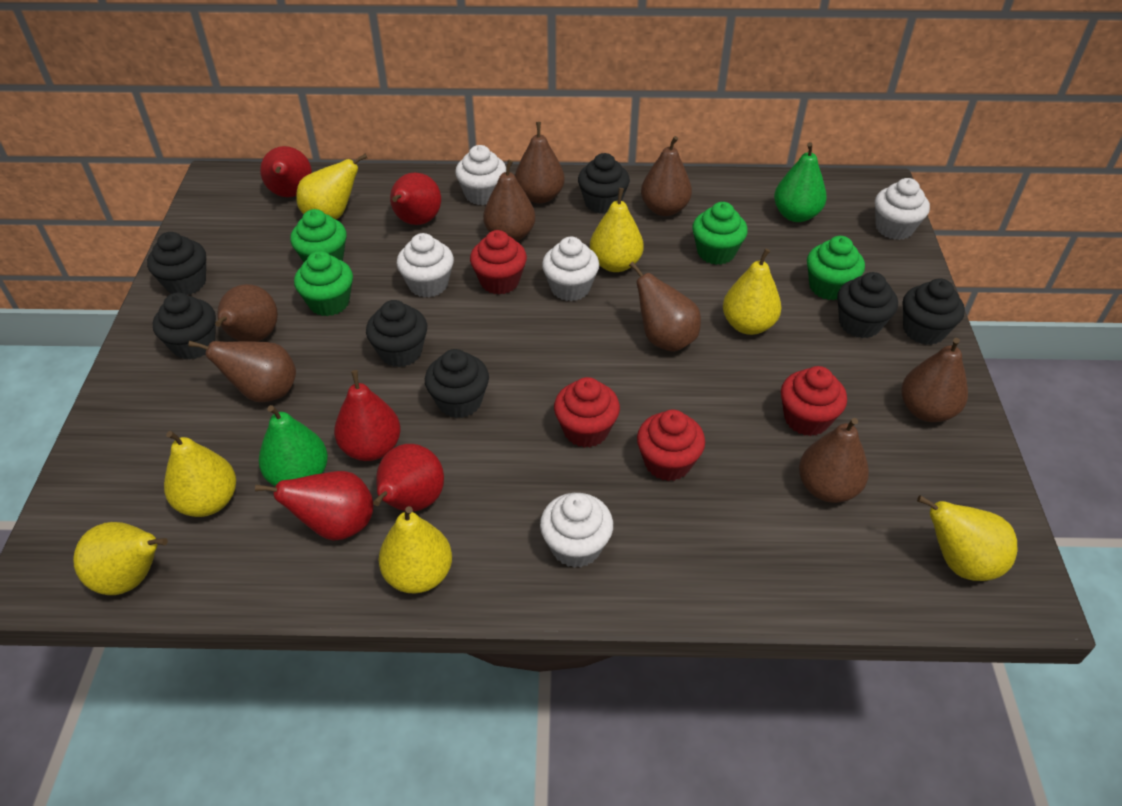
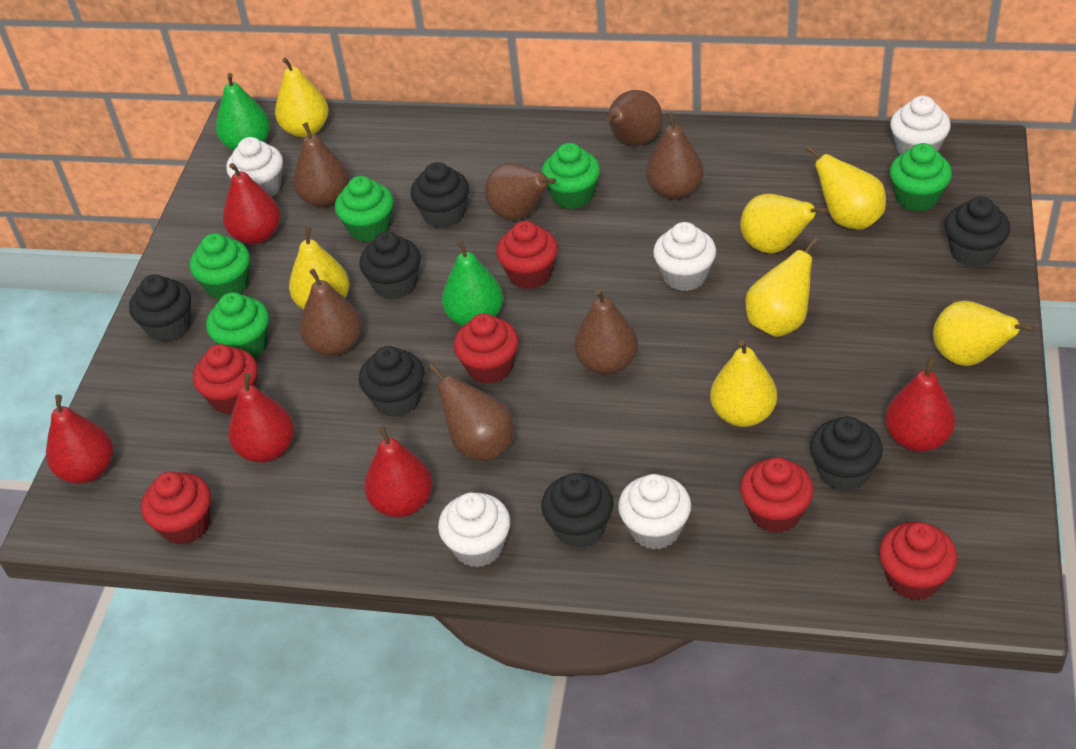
brown pear: 8 -> 7
green cupcake: 4 -> 5
red cupcake: 4 -> 6

